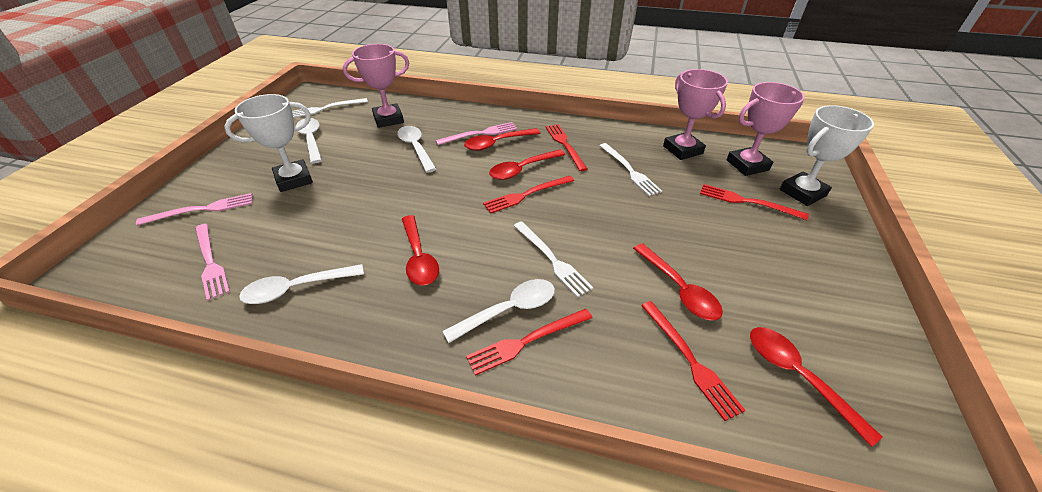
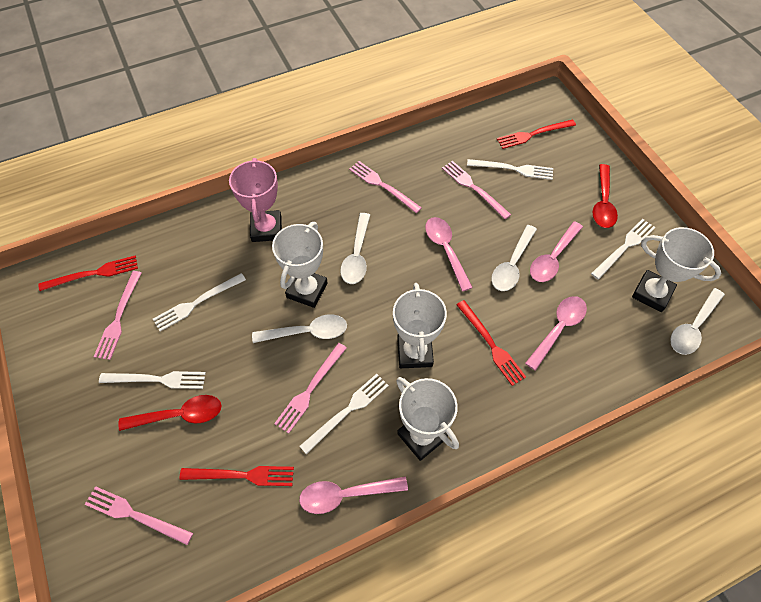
pink fork: 3 -> 5
pink spoon: 0 -> 4
pink trophy: 3 -> 1
red fork: 5 -> 4
red spoon: 5 -> 2
white fork: 3 -> 5
white trophy: 2 -> 4

